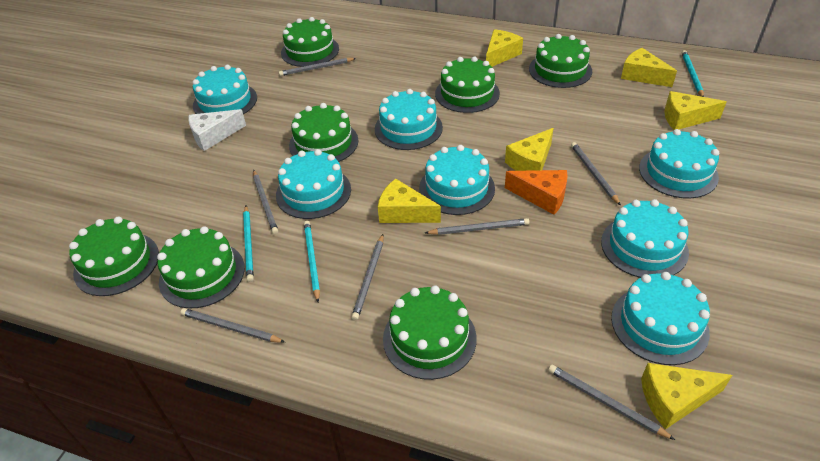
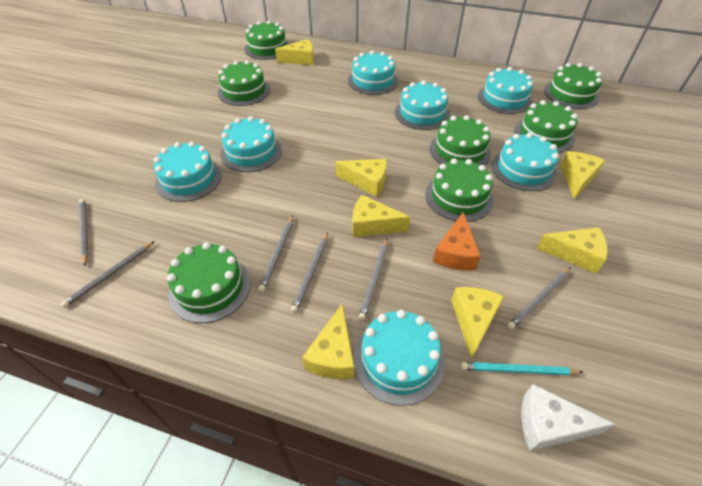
grey pencil: 7 -> 6
turquoise pencil: 3 -> 1
yellow cheese: 6 -> 7

